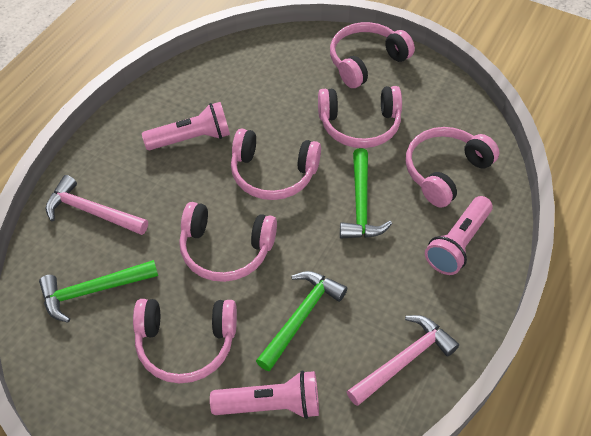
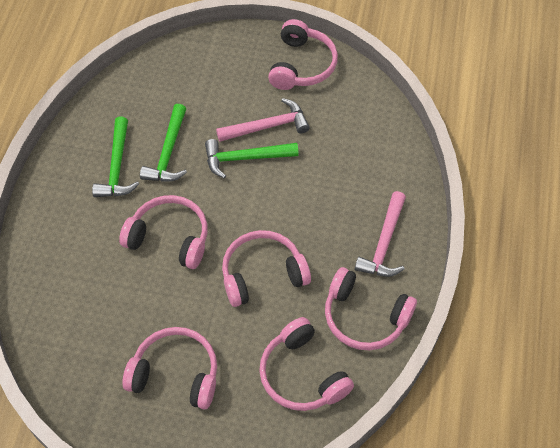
pink flashlight: 3 -> 0

